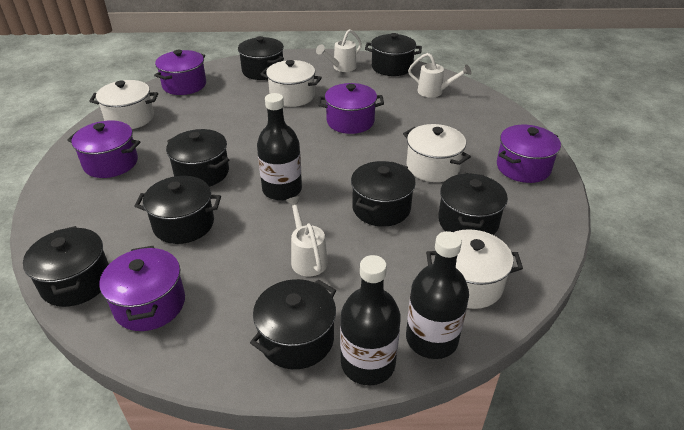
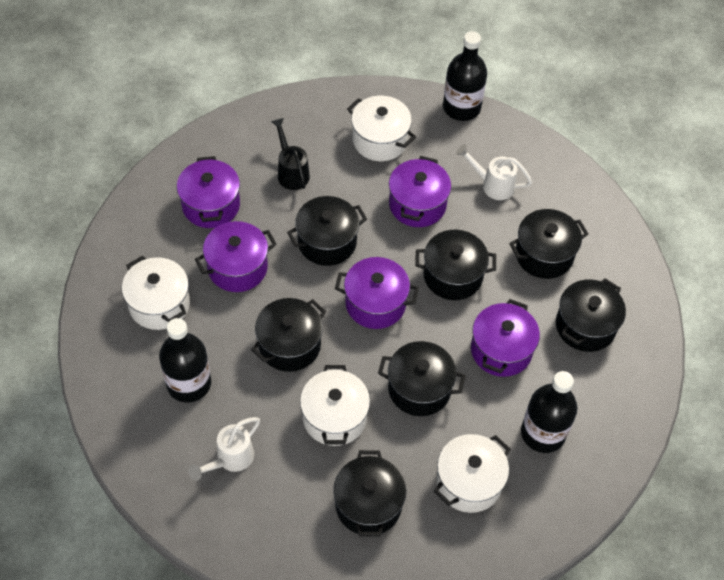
black pot: 8 -> 7
black watering can: 0 -> 1
white watering can: 3 -> 2

